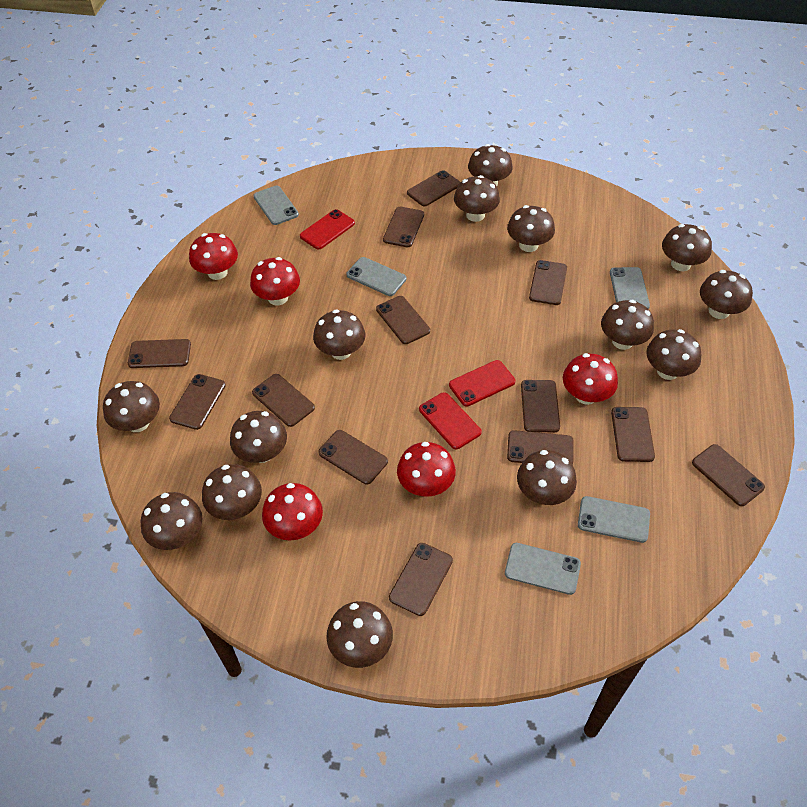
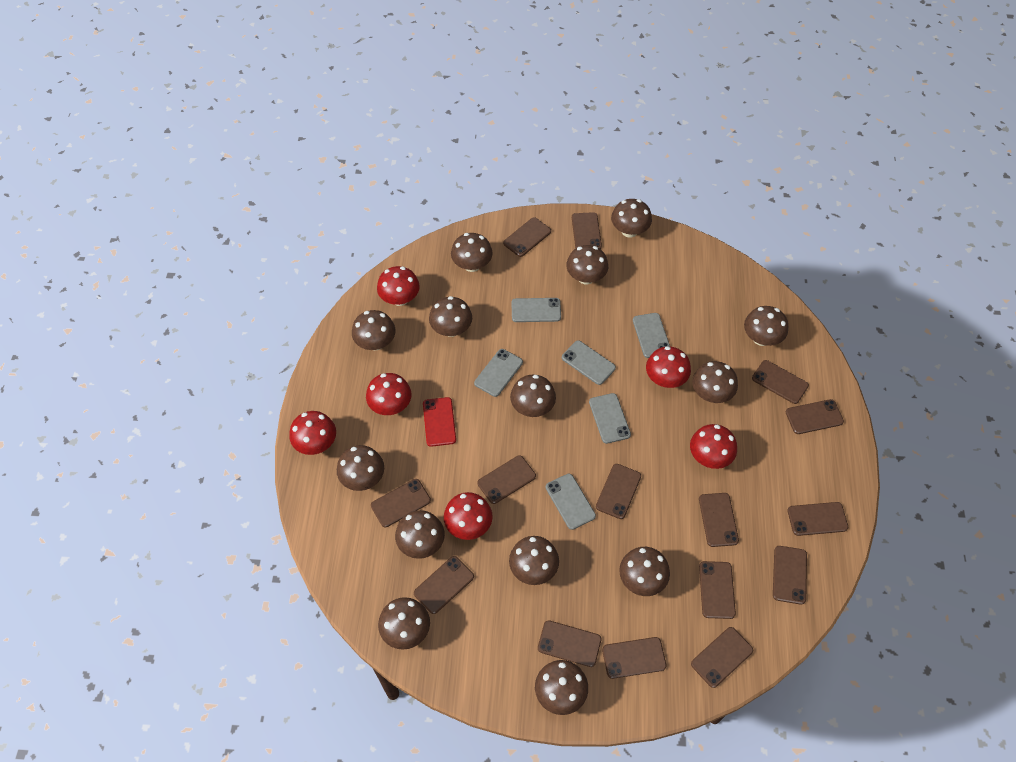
brown phone: 13 -> 15
grey phone: 5 -> 6
red mushroom: 5 -> 6
red phone: 3 -> 1

